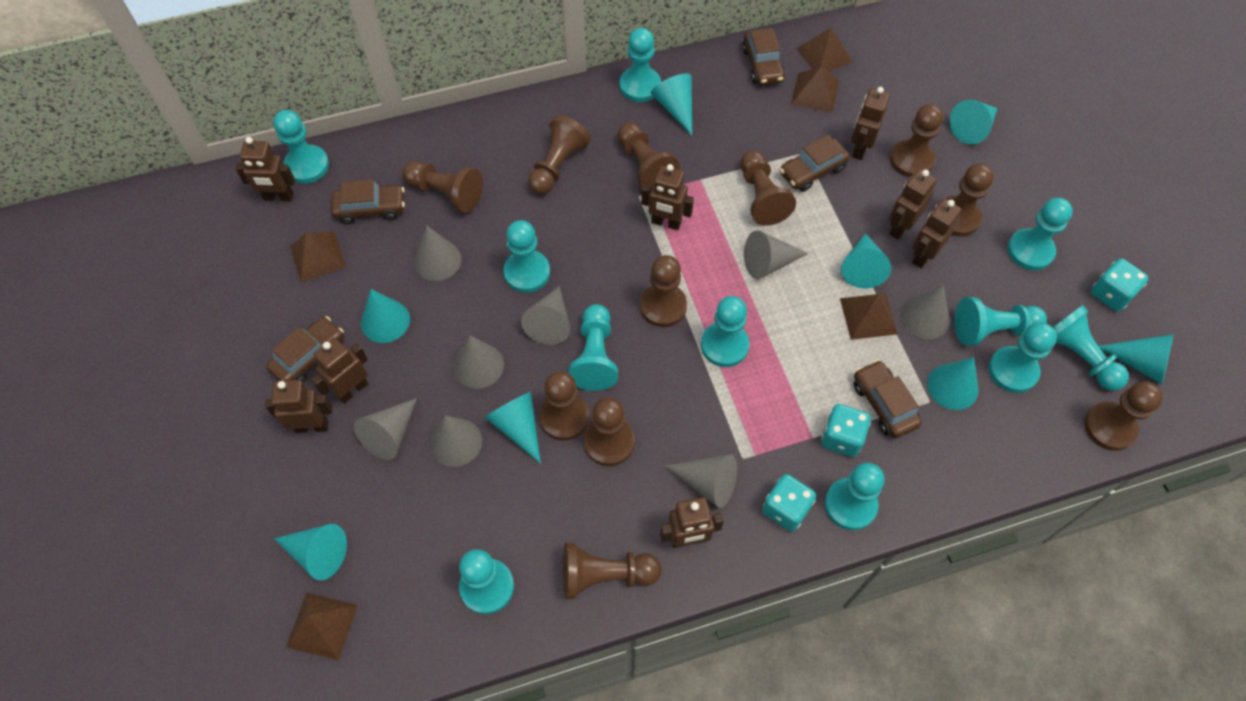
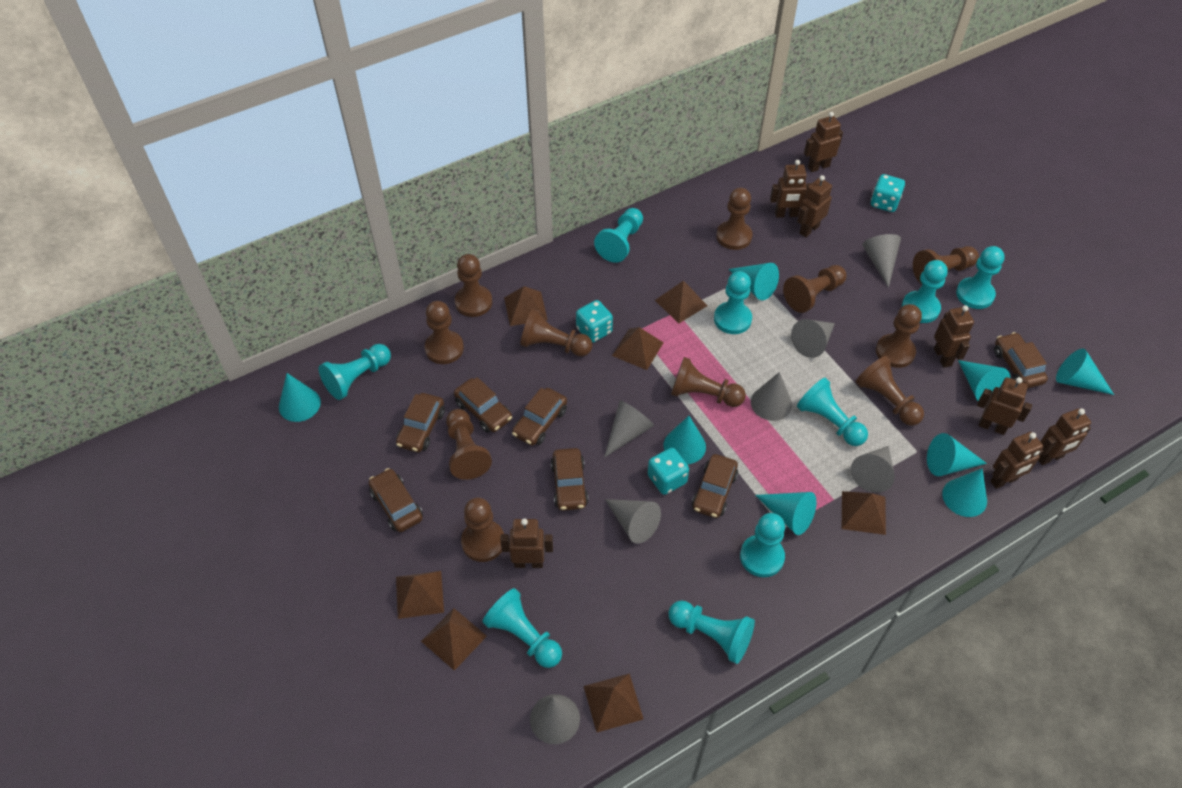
brown car: 5 -> 7
brown pyramid: 5 -> 7
grey cone: 8 -> 7
turquoise pawn: 11 -> 9

